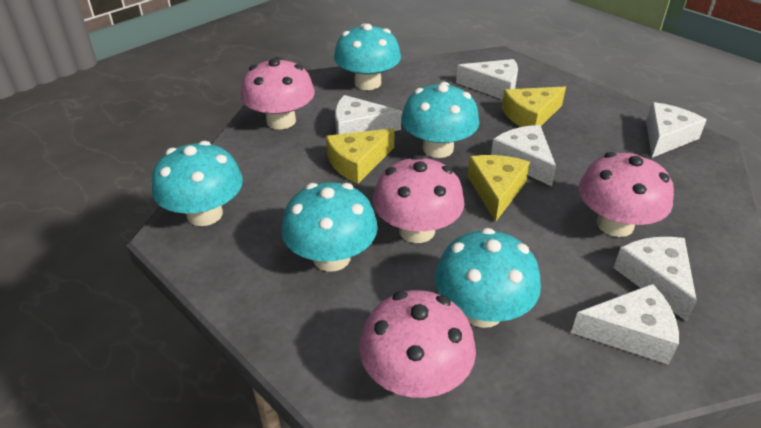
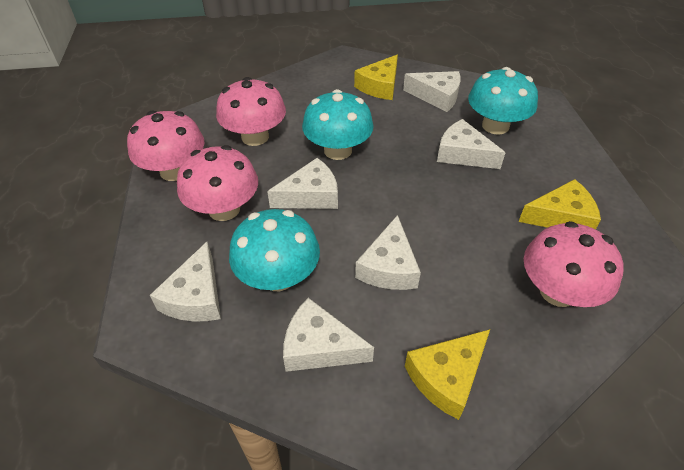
turquoise mushroom: 5 -> 3

